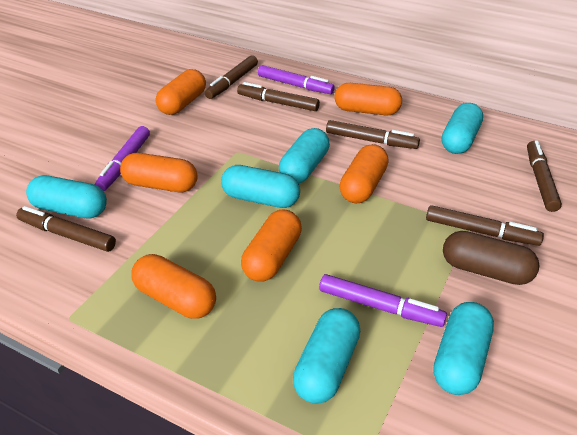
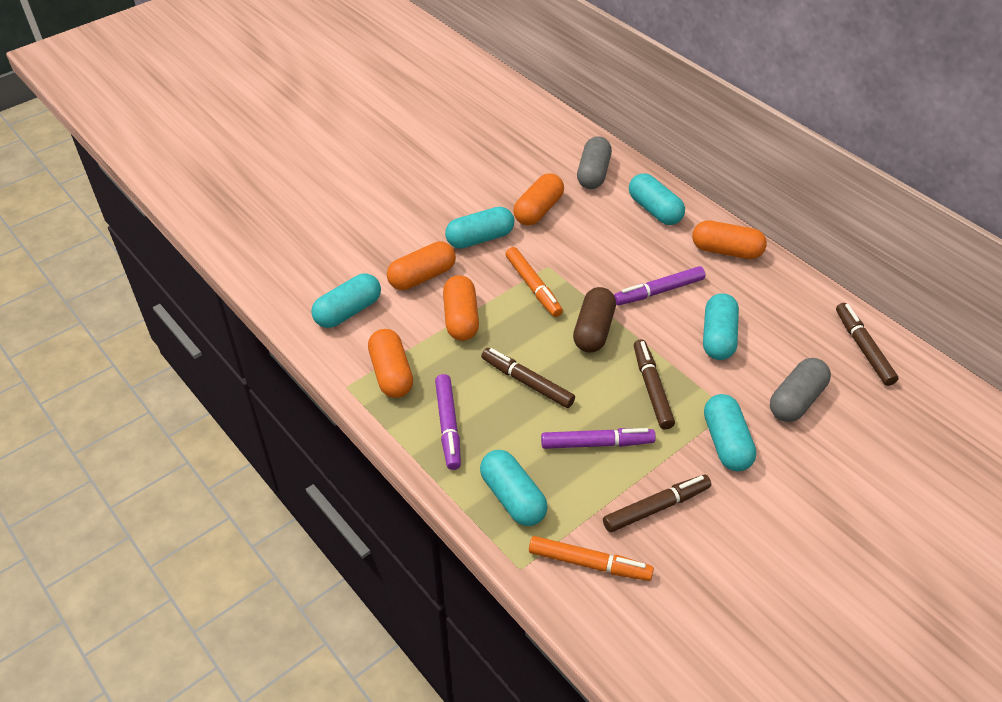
brown marker: 6 -> 4
grey capsule: 0 -> 2
orange capsule: 6 -> 5
orange marker: 0 -> 2

